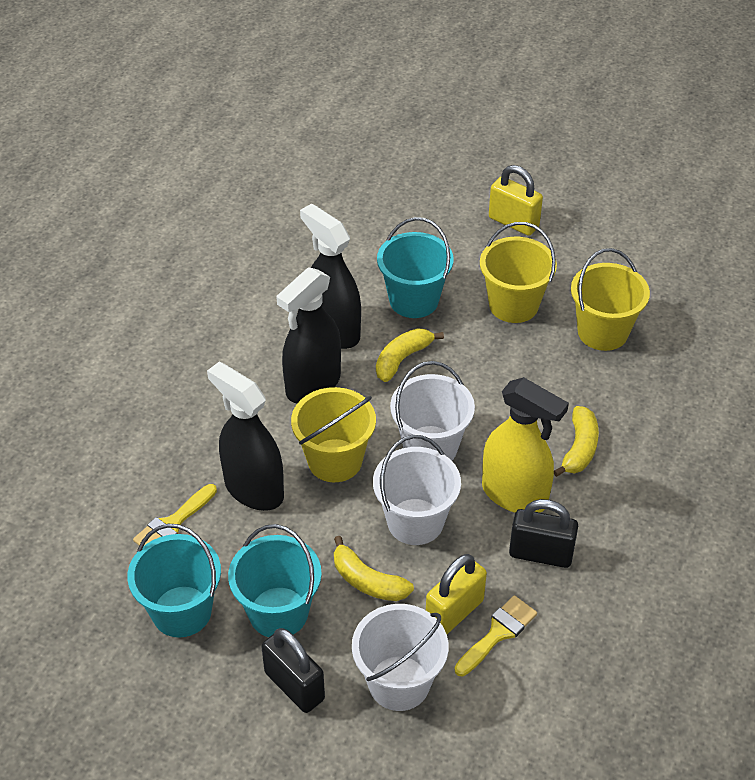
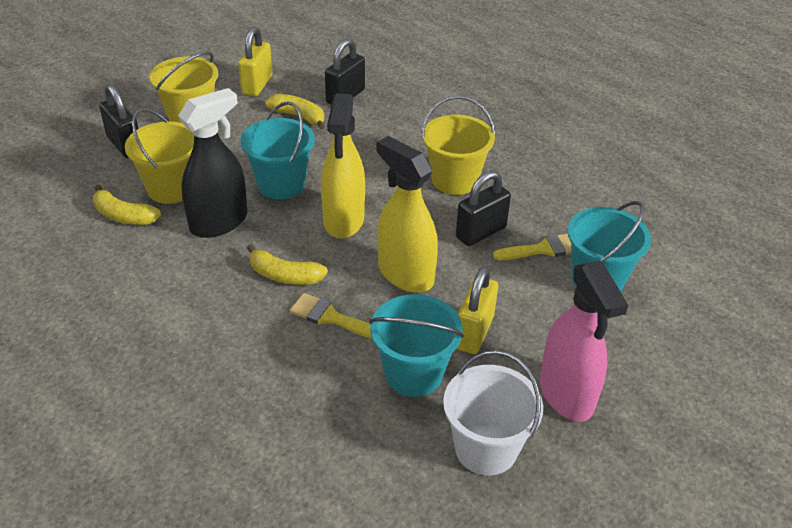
black padlock: 2 -> 3
black spray bottle: 3 -> 1
pink spray bottle: 0 -> 1
white bucket: 3 -> 1
yellow spray bottle: 1 -> 2

